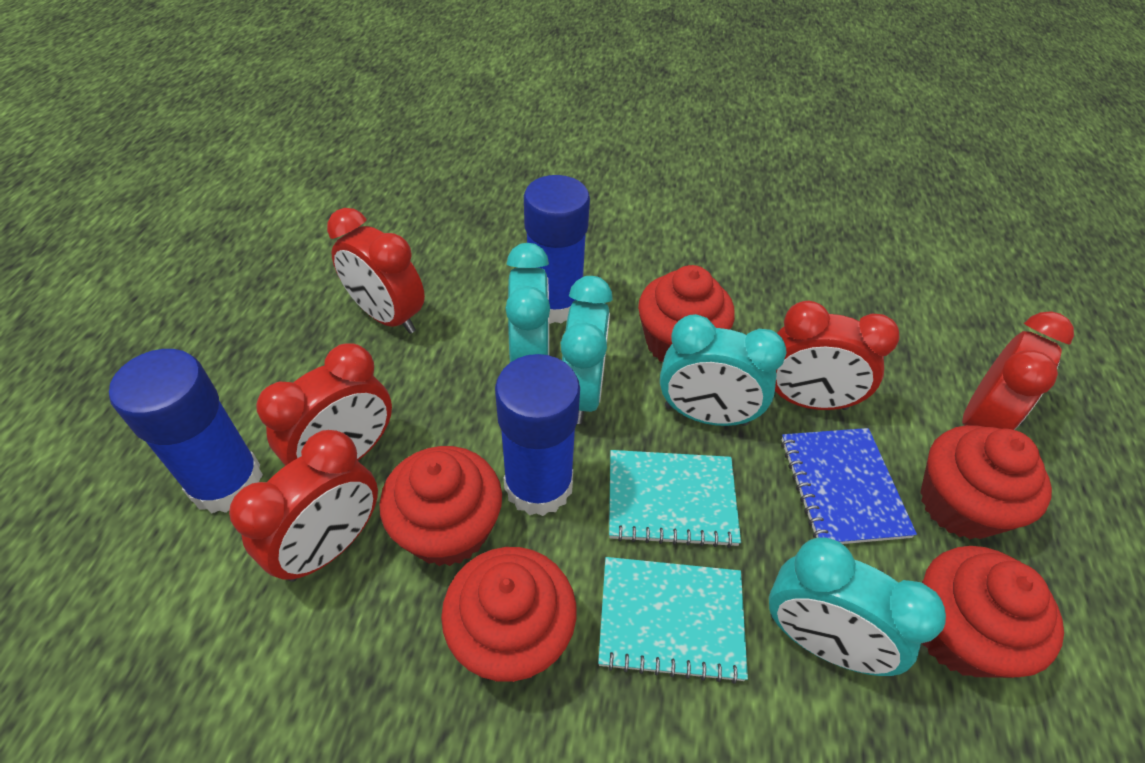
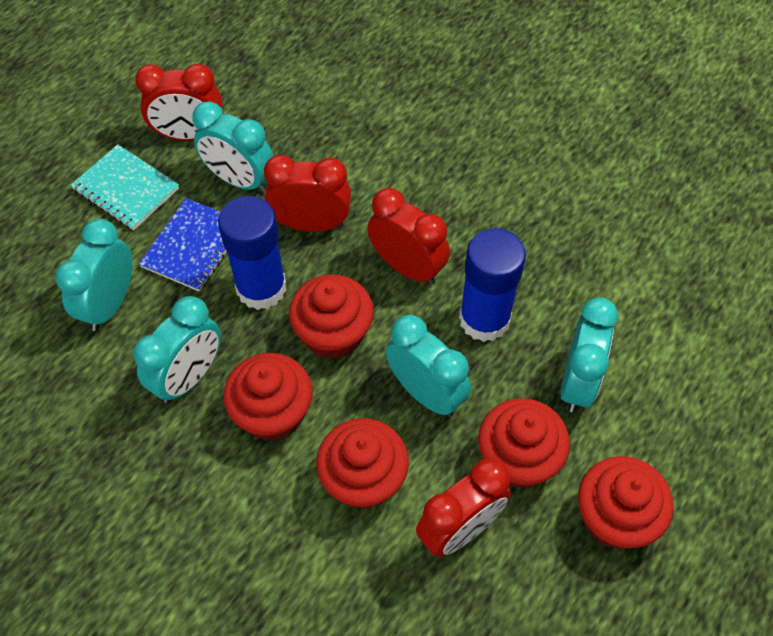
blue glue stick: 3 -> 2
red clock: 5 -> 4
turquoise clock: 4 -> 5
turquoise notebook: 2 -> 1

